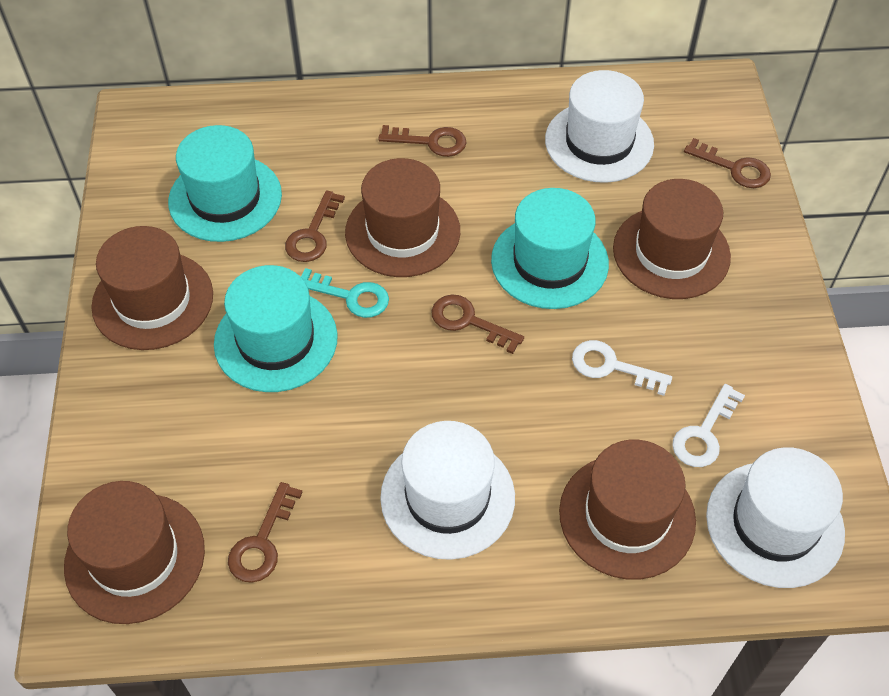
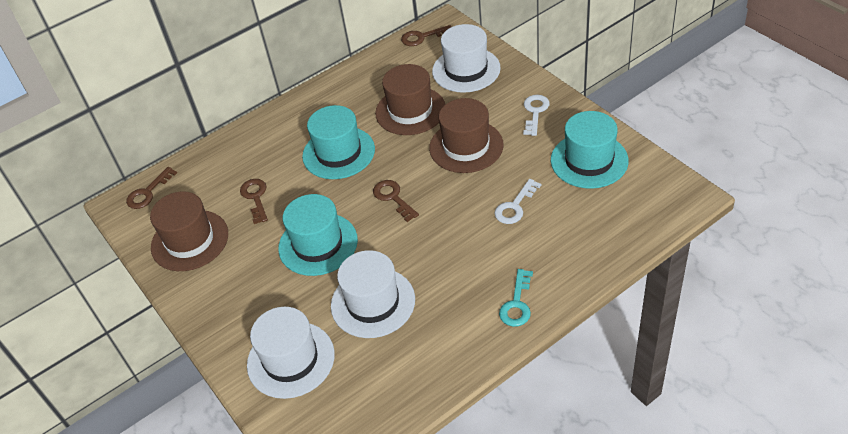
brown hat: 5 -> 3
brown key: 5 -> 4

